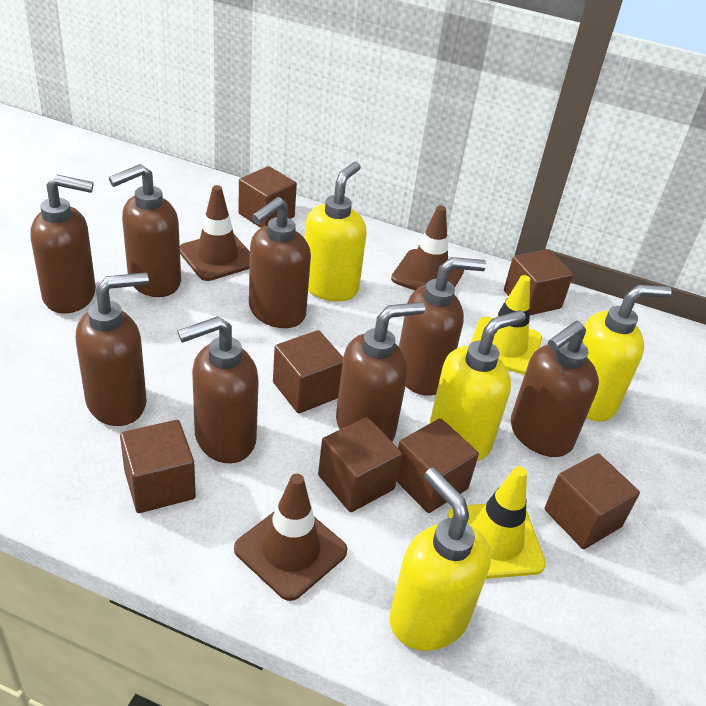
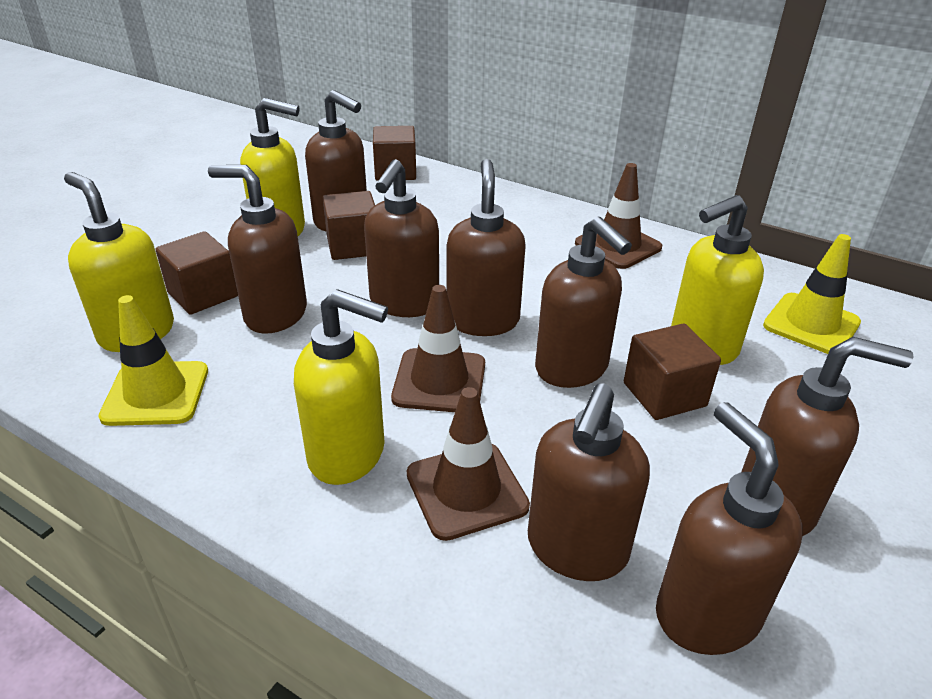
brown cube: 7 -> 4

